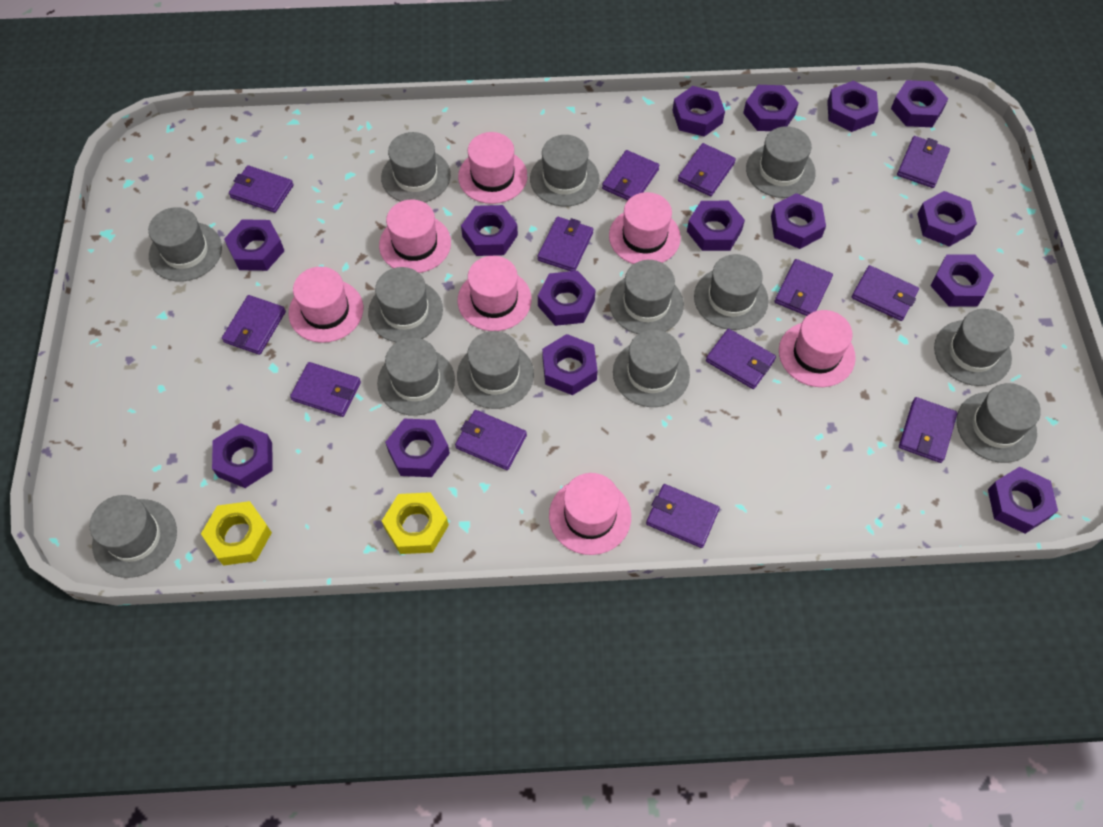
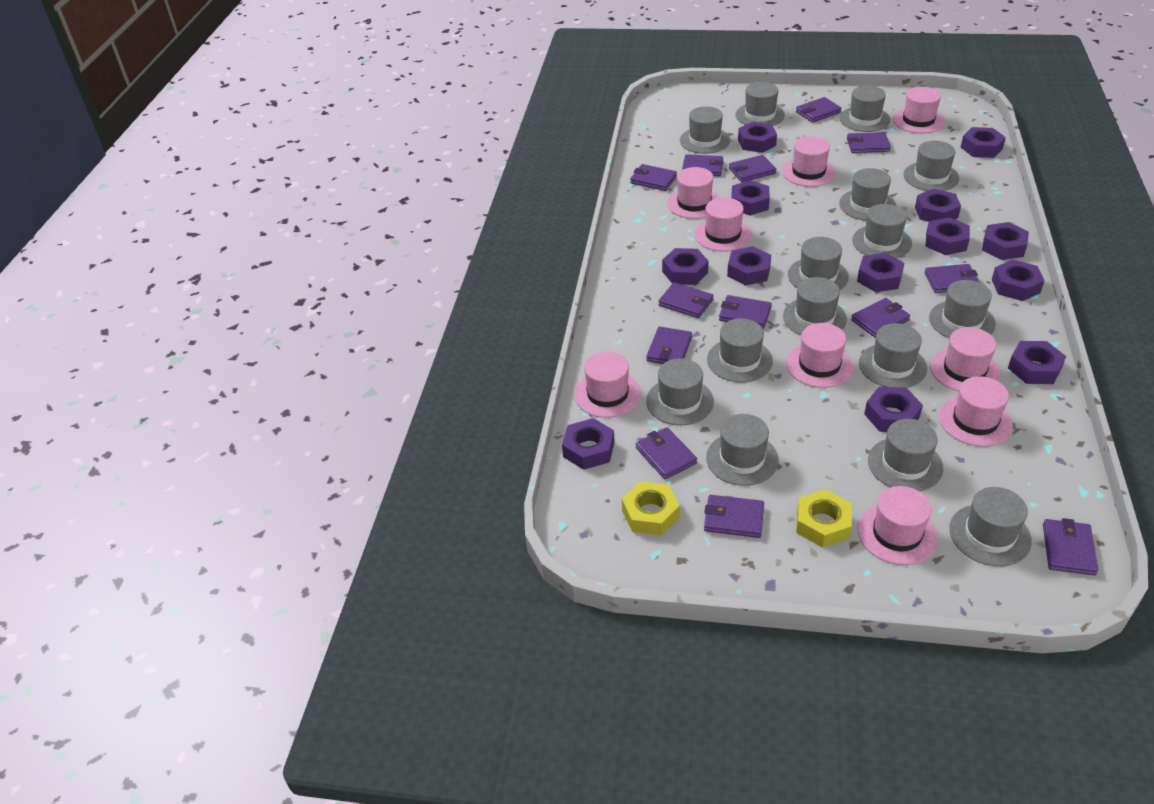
grey hat: 13 -> 15
pink hat: 7 -> 9
purple nut: 15 -> 13

